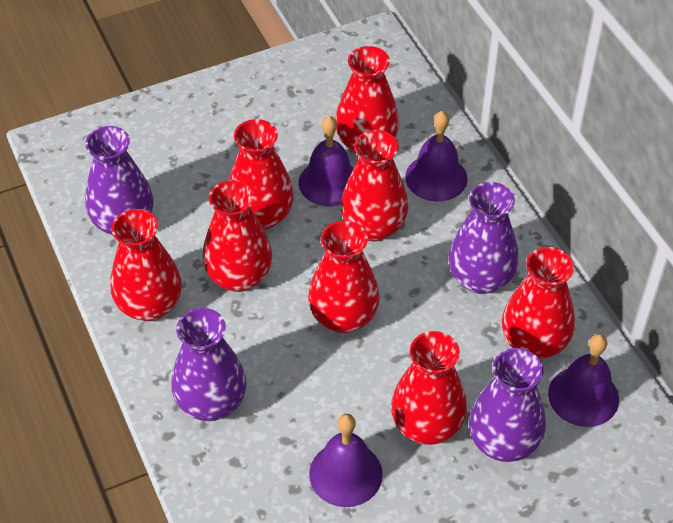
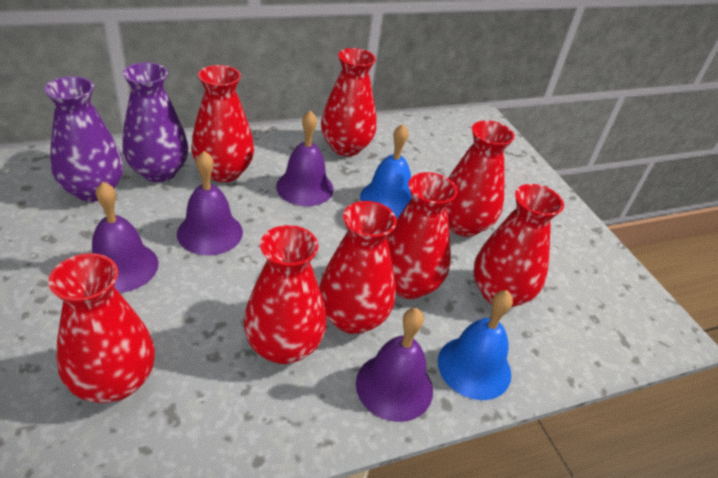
blue bell: 0 -> 2
purple vase: 4 -> 2

